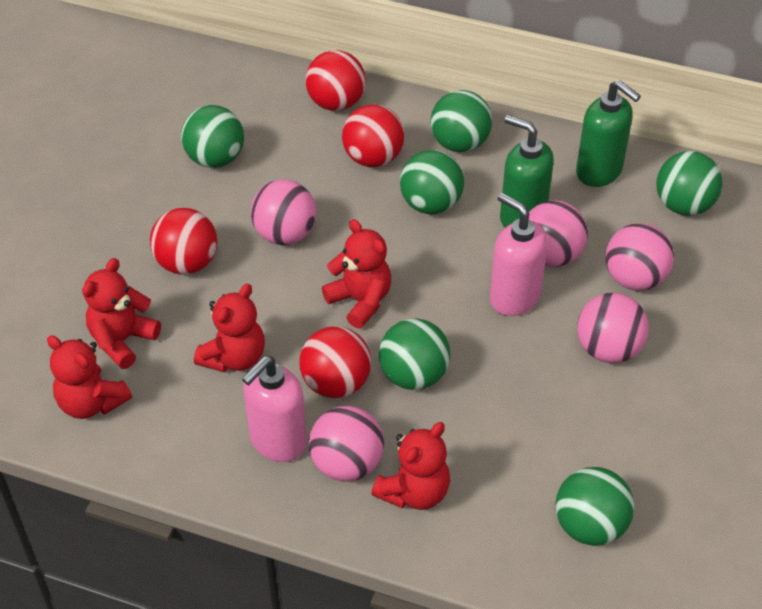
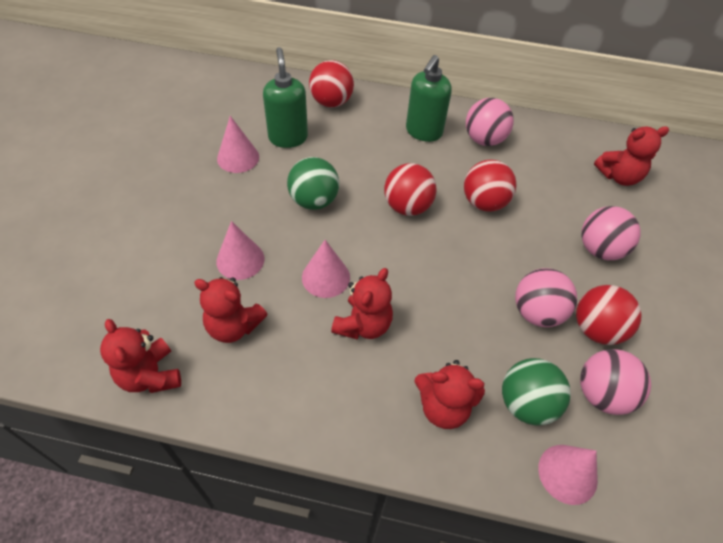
green ball: 6 -> 2
pink ball: 5 -> 4
pink cone: 0 -> 4
pink soap dispenser: 2 -> 0

